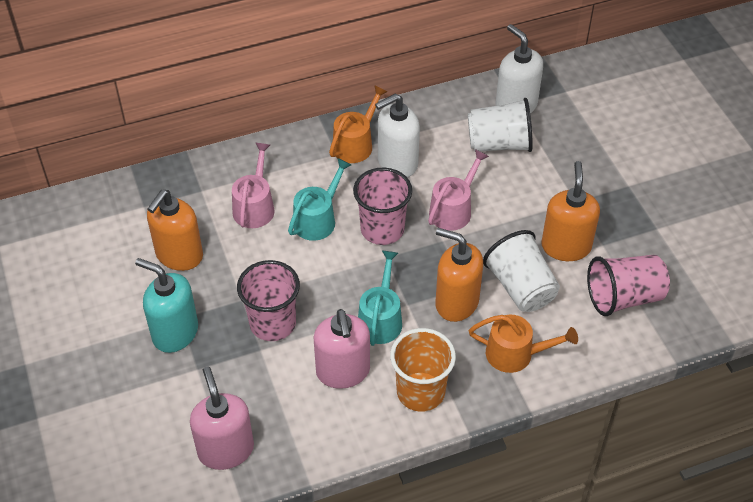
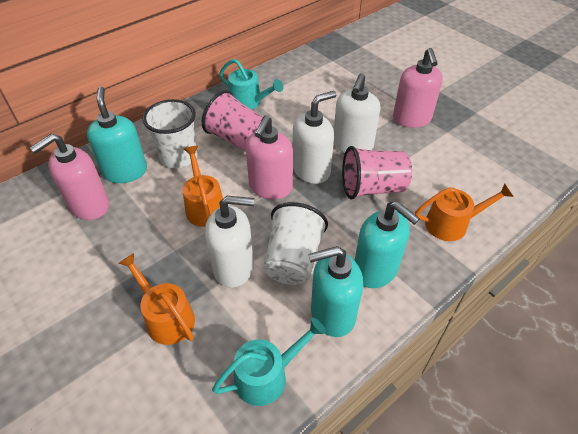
orange cup: 1 -> 0
orange soap dispenser: 3 -> 0
orange watering can: 2 -> 3
pink cup: 3 -> 2
pink soap dispenser: 2 -> 3
pink watering can: 2 -> 0
turquoise soap dispenser: 1 -> 3
white soap dispenser: 2 -> 3

